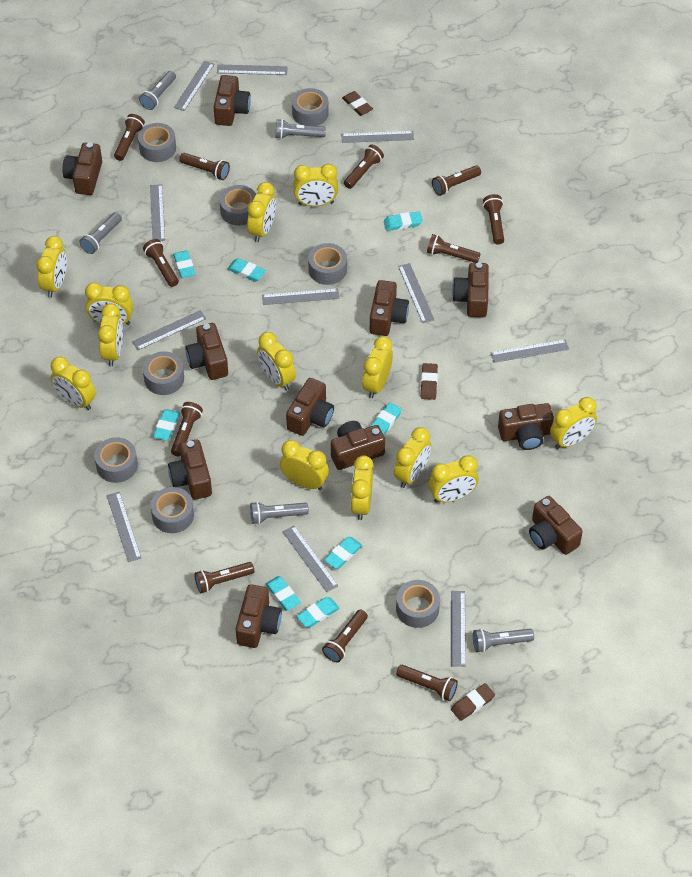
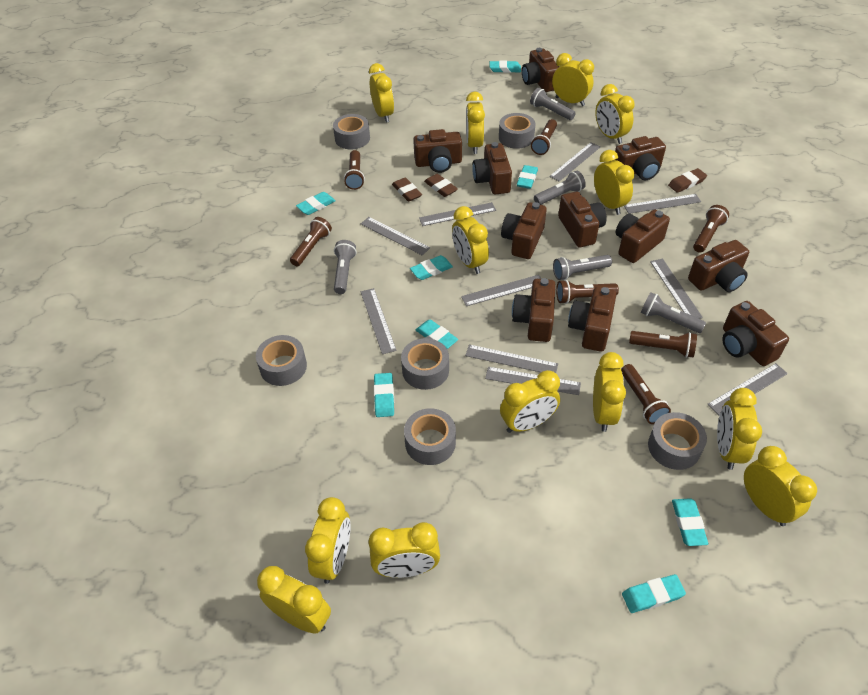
brown flashlight: 11 -> 7
grey ruler: 11 -> 10
grey tape: 8 -> 6

